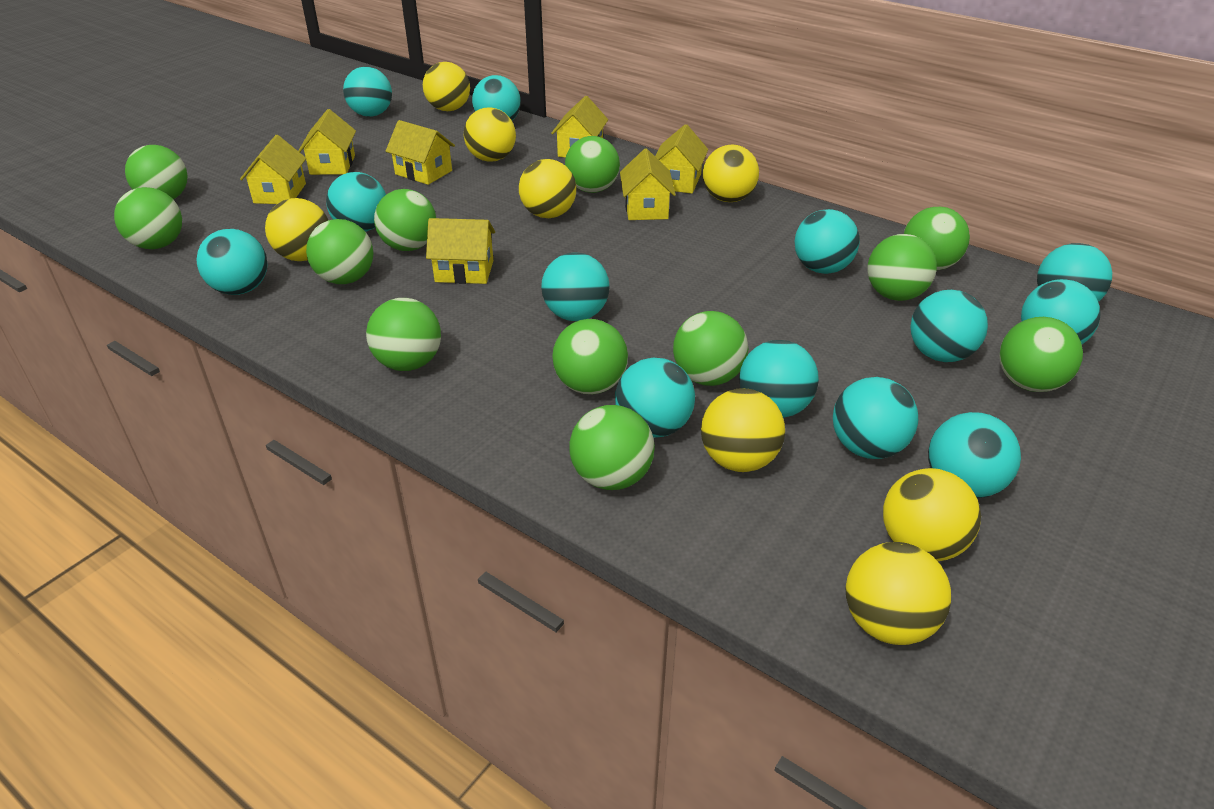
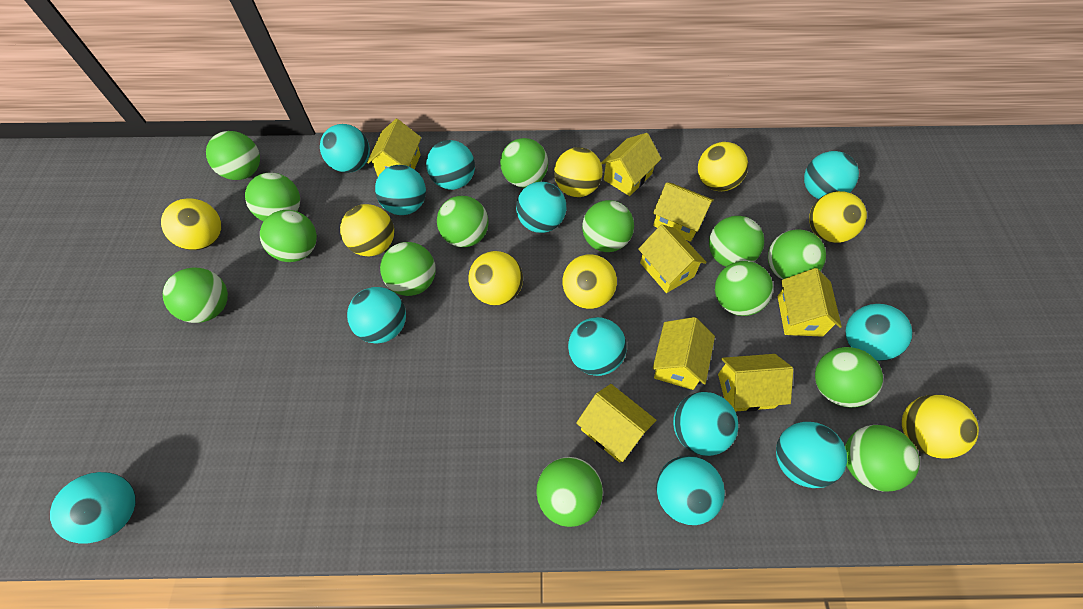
green ball: 12 -> 14
turquoise ball: 13 -> 12
yellow house: 7 -> 8

